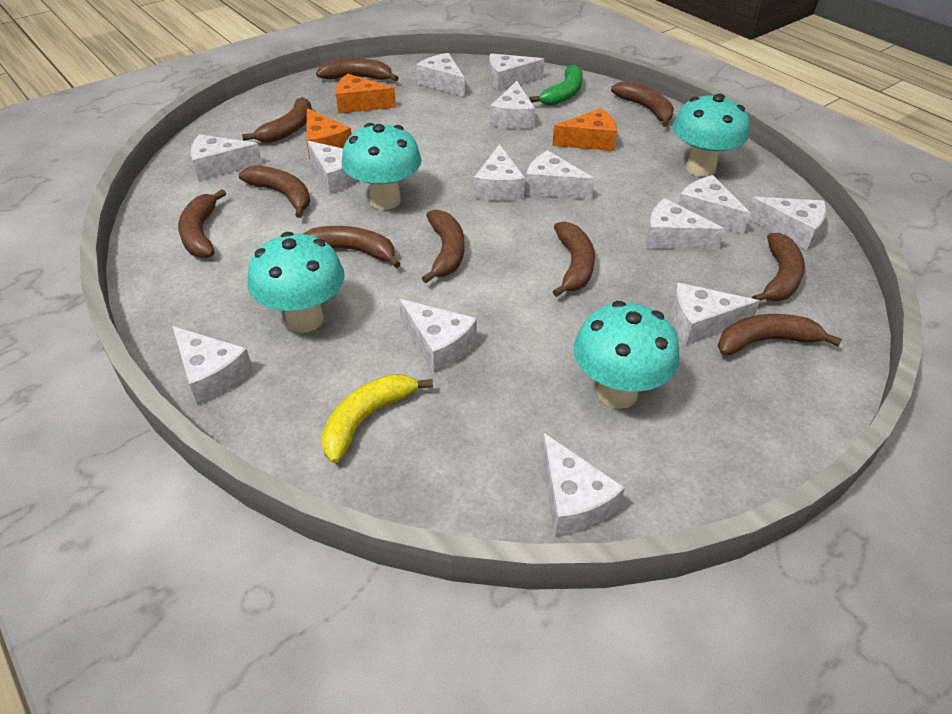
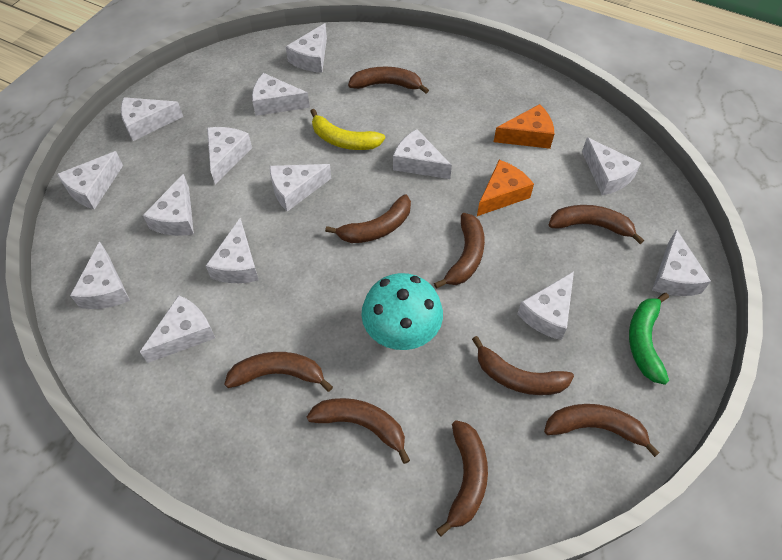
brown banana: 10 -> 9
orange cheese: 3 -> 2
turquoise mushroom: 4 -> 1

